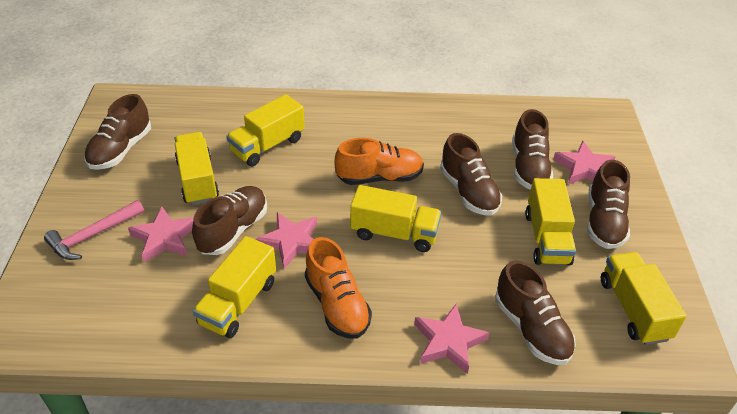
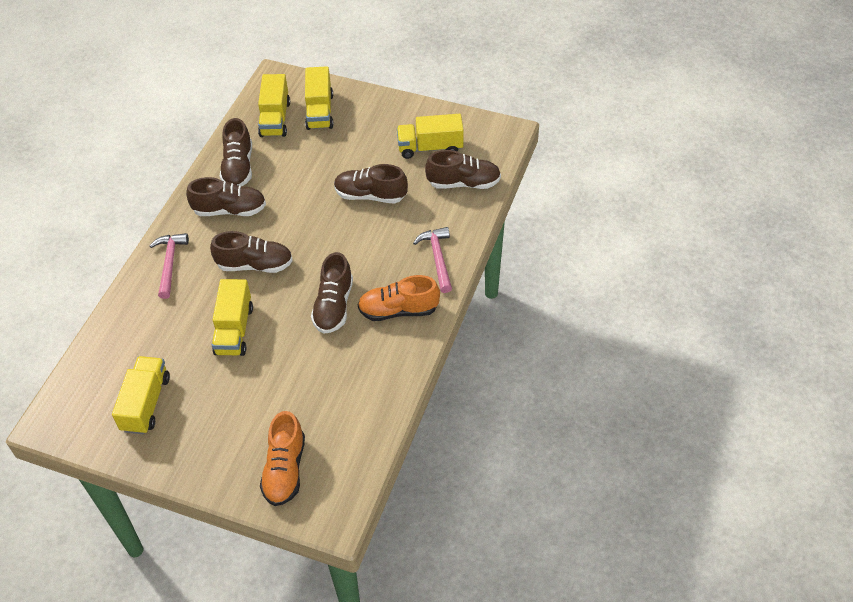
pink hammer: 1 -> 2
pink star: 4 -> 0
yellow truck: 6 -> 5

